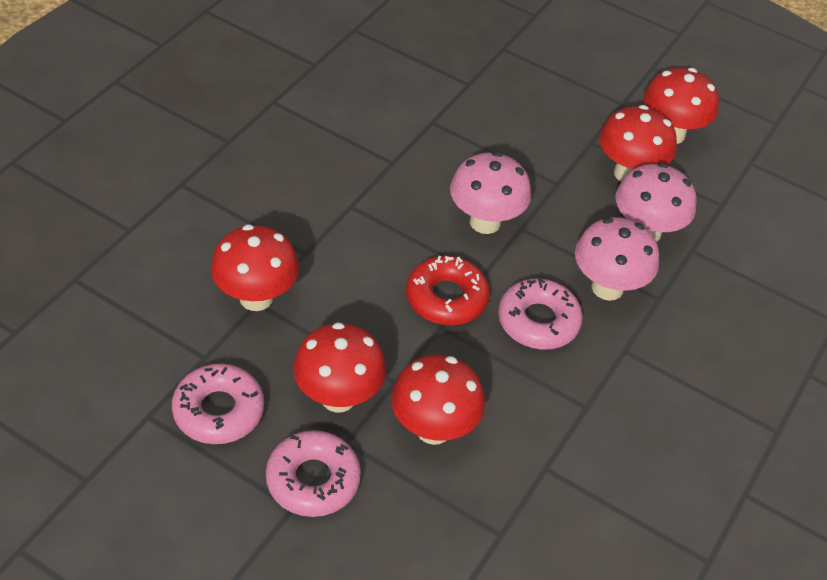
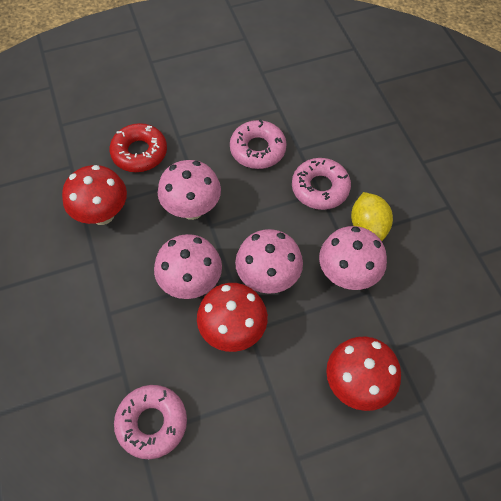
pink mushroom: 3 -> 4
red mushroom: 5 -> 3
yellow lemon: 0 -> 1

